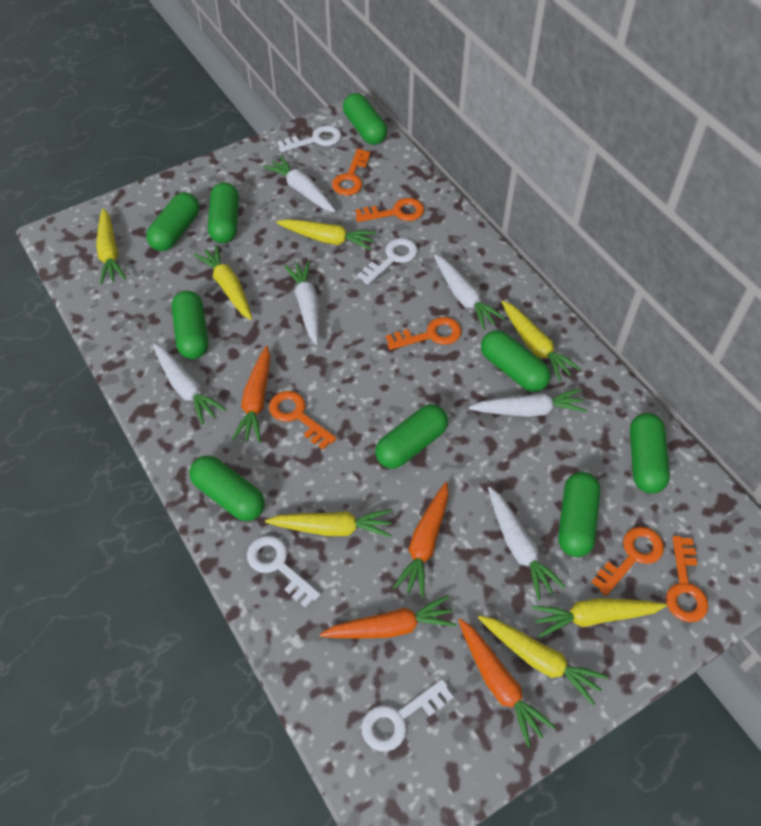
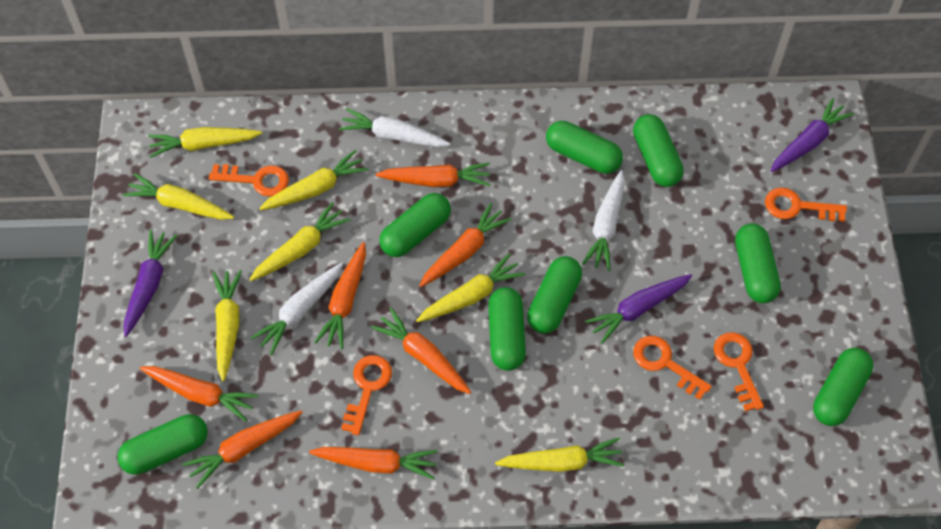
green capsule: 9 -> 8
orange carrot: 4 -> 7
orange key: 6 -> 5
purple carrot: 0 -> 3
white carrot: 6 -> 3
white key: 4 -> 0

